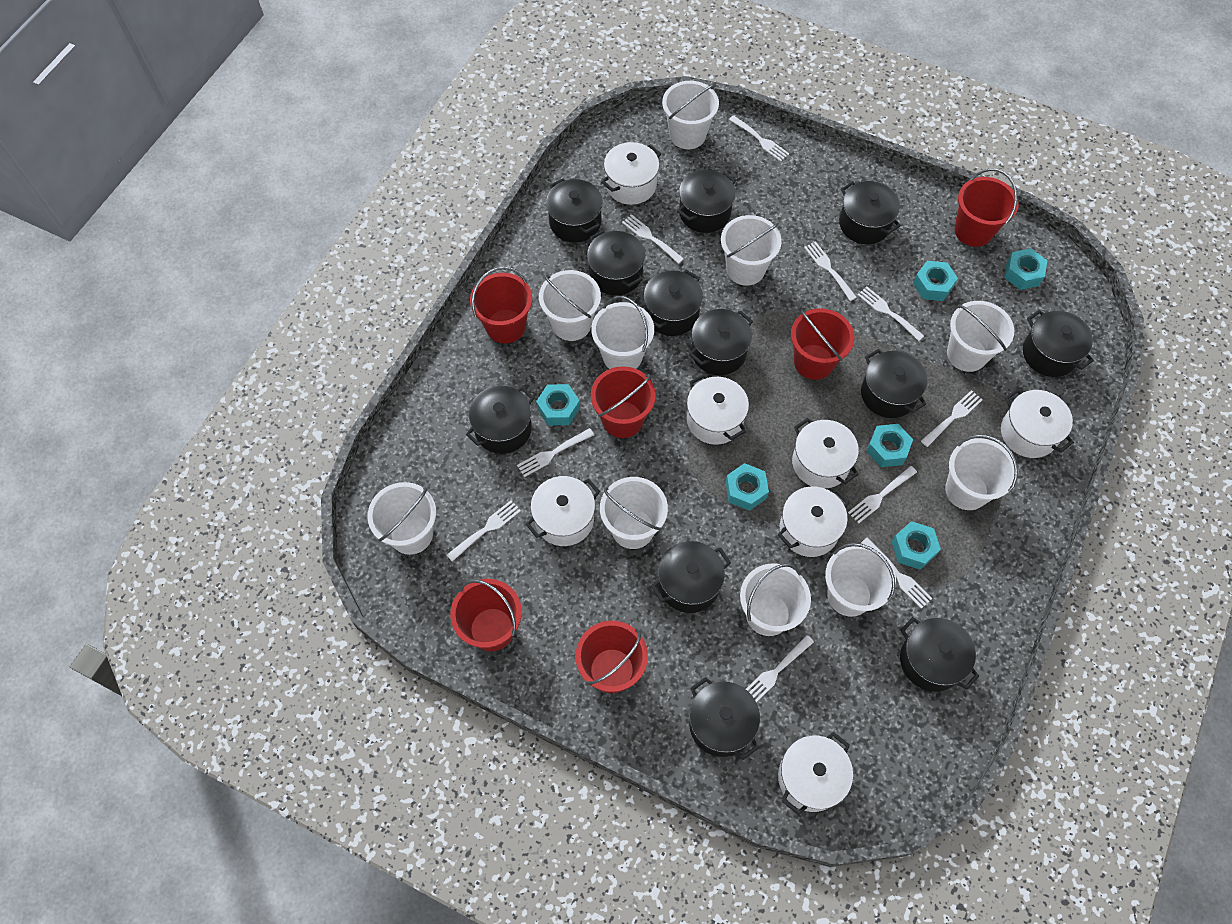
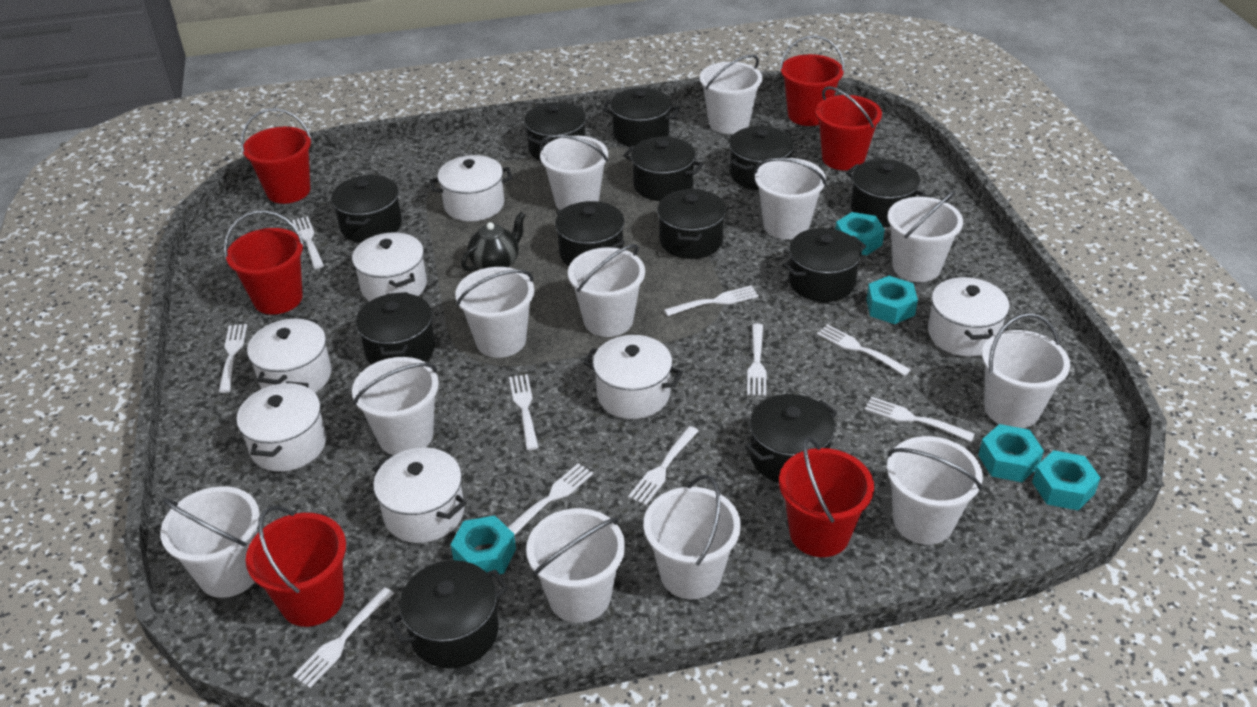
black teapot: 0 -> 1
turquoise nut: 6 -> 5
white bucket: 10 -> 12

